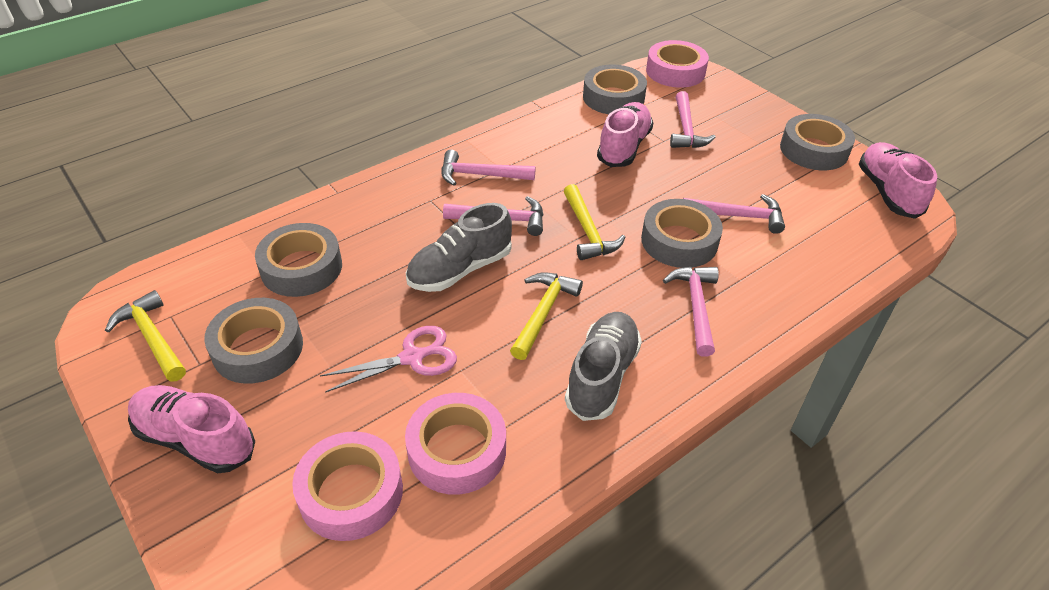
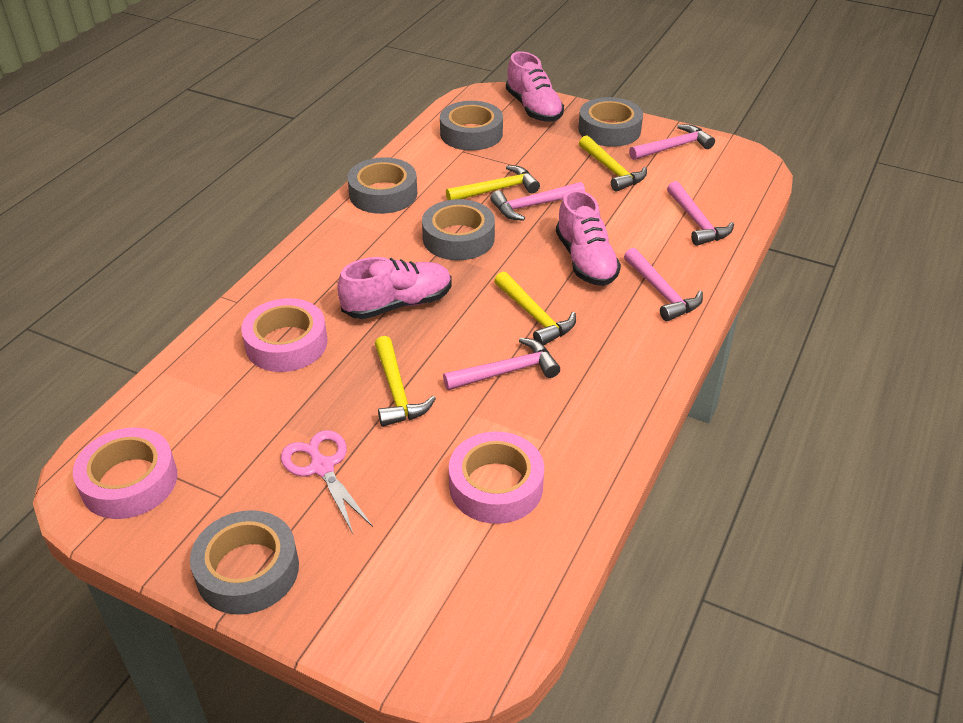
grey shoe: 2 -> 0
yellow hammer: 3 -> 4

